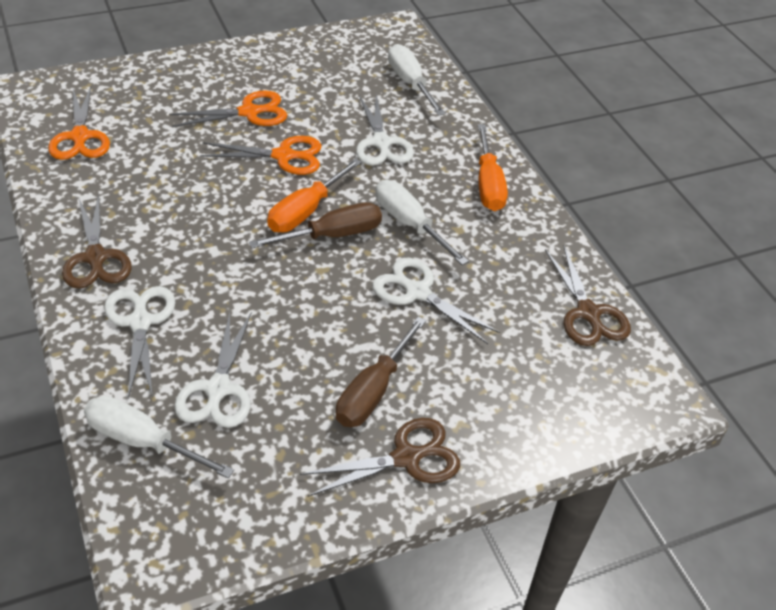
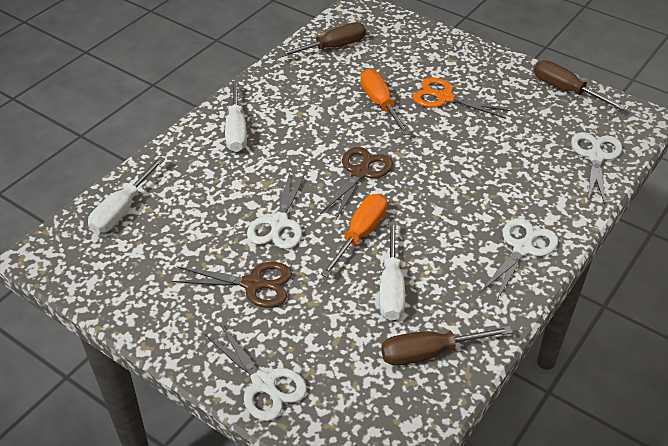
brown scissors: 3 -> 2
brown screwdriver: 2 -> 3
orange scissors: 3 -> 1

